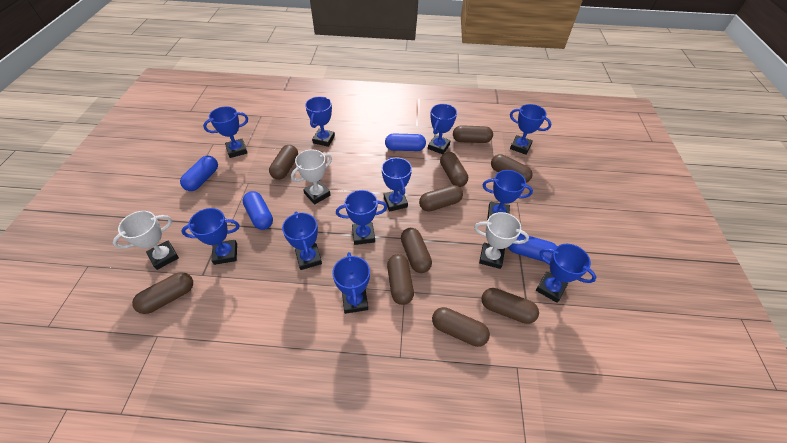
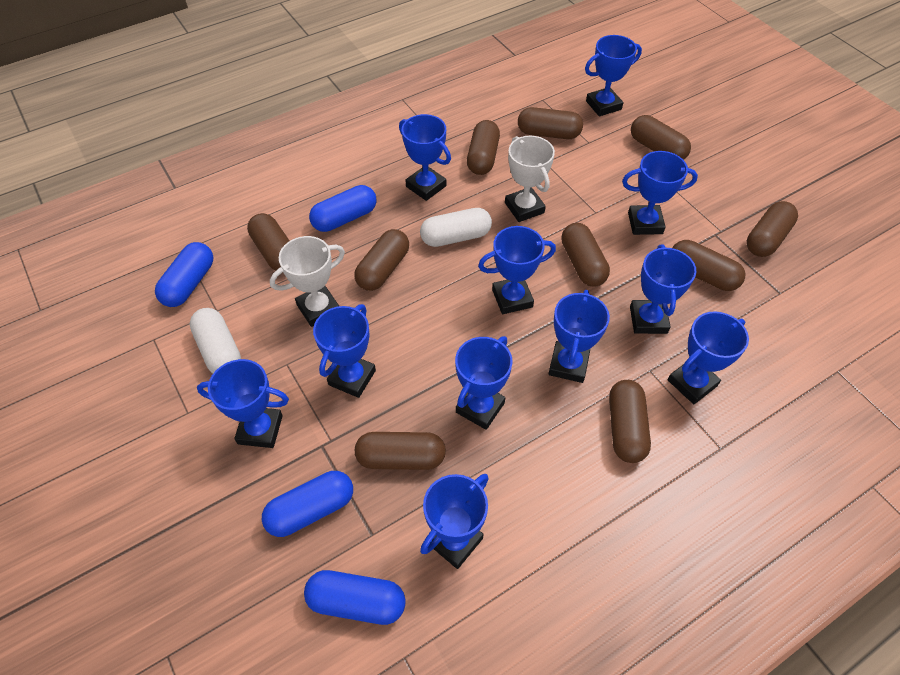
white capsule: 0 -> 2
white trophy: 3 -> 2

